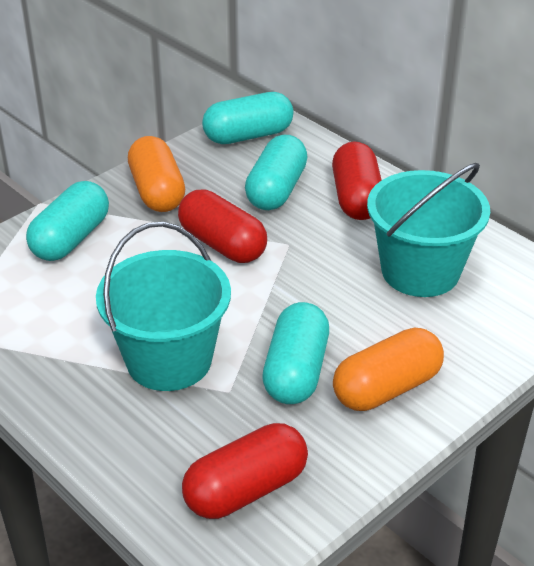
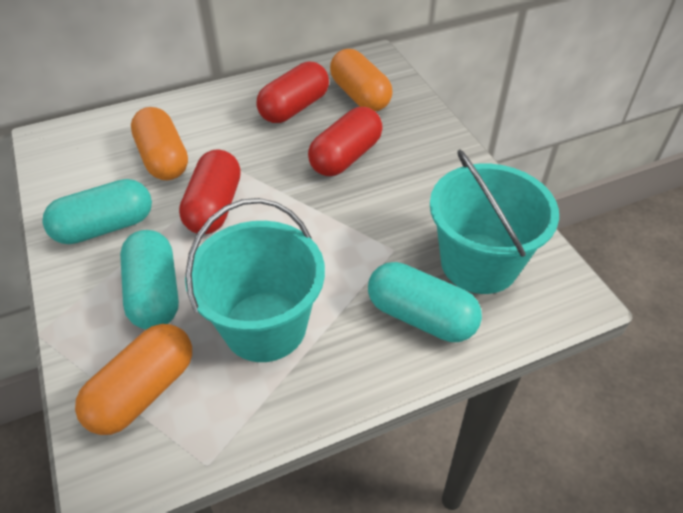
orange capsule: 2 -> 3
turquoise capsule: 4 -> 3

